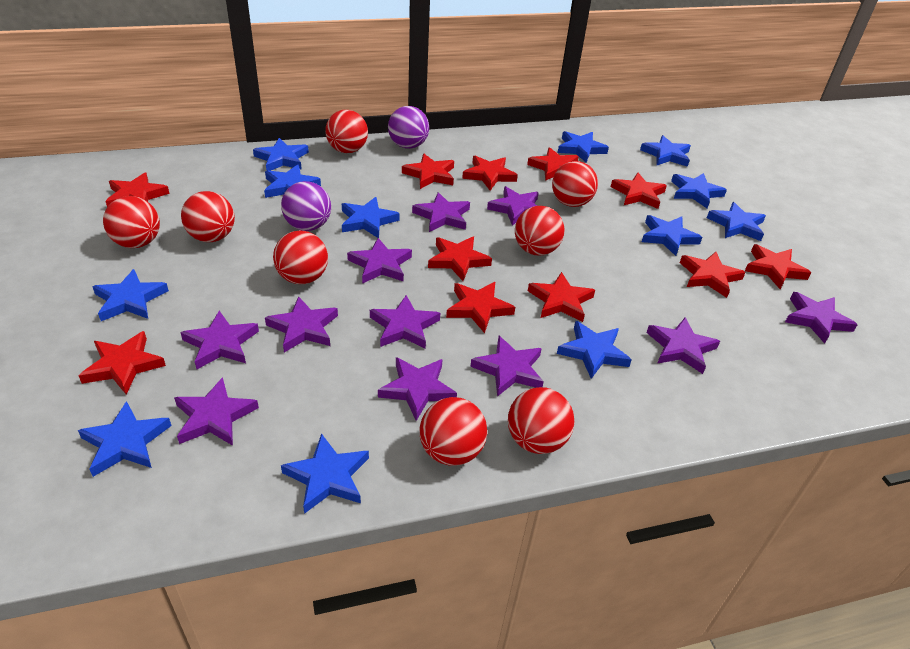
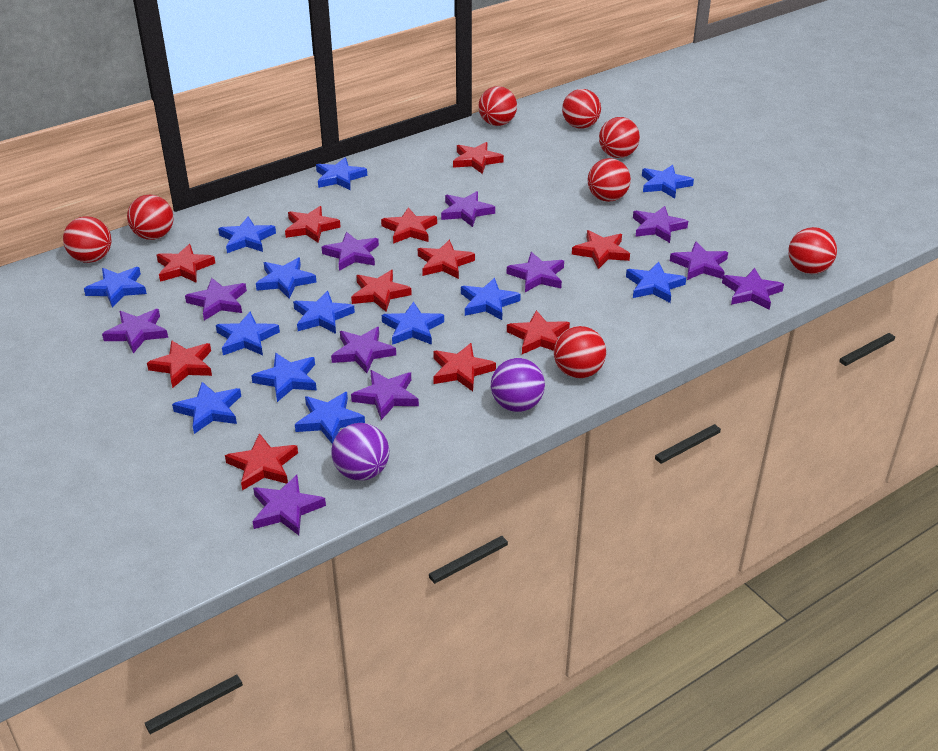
blue star: 12 -> 13

